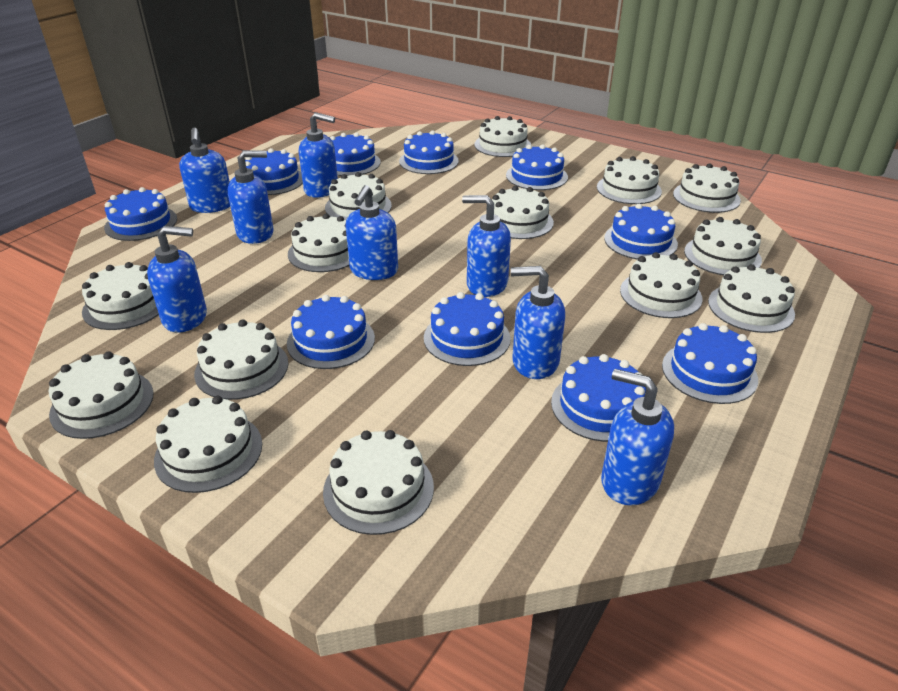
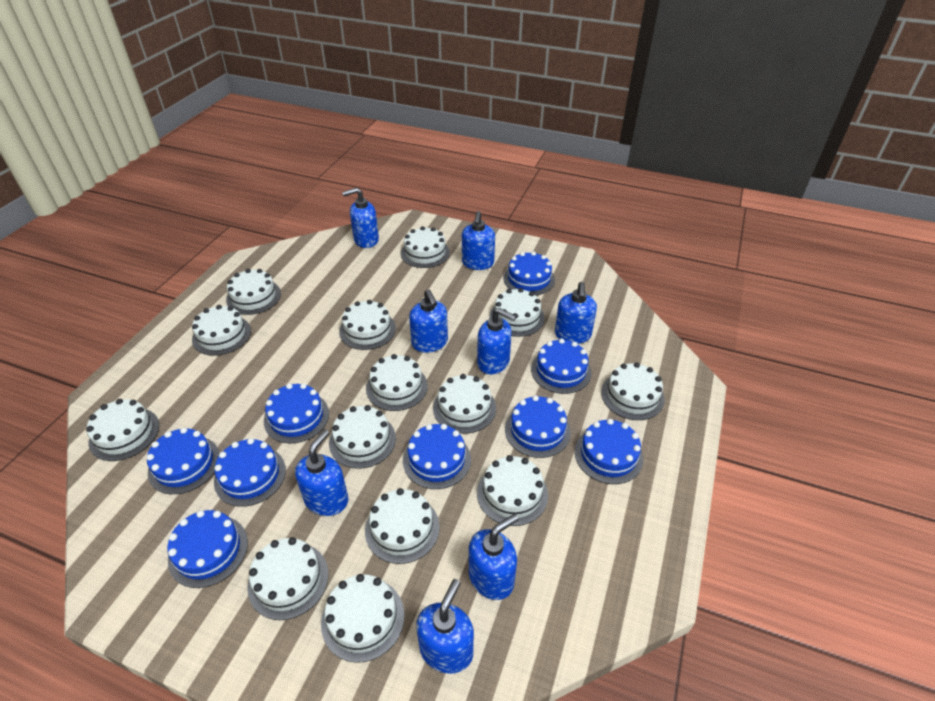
blue cake: 10 -> 9

